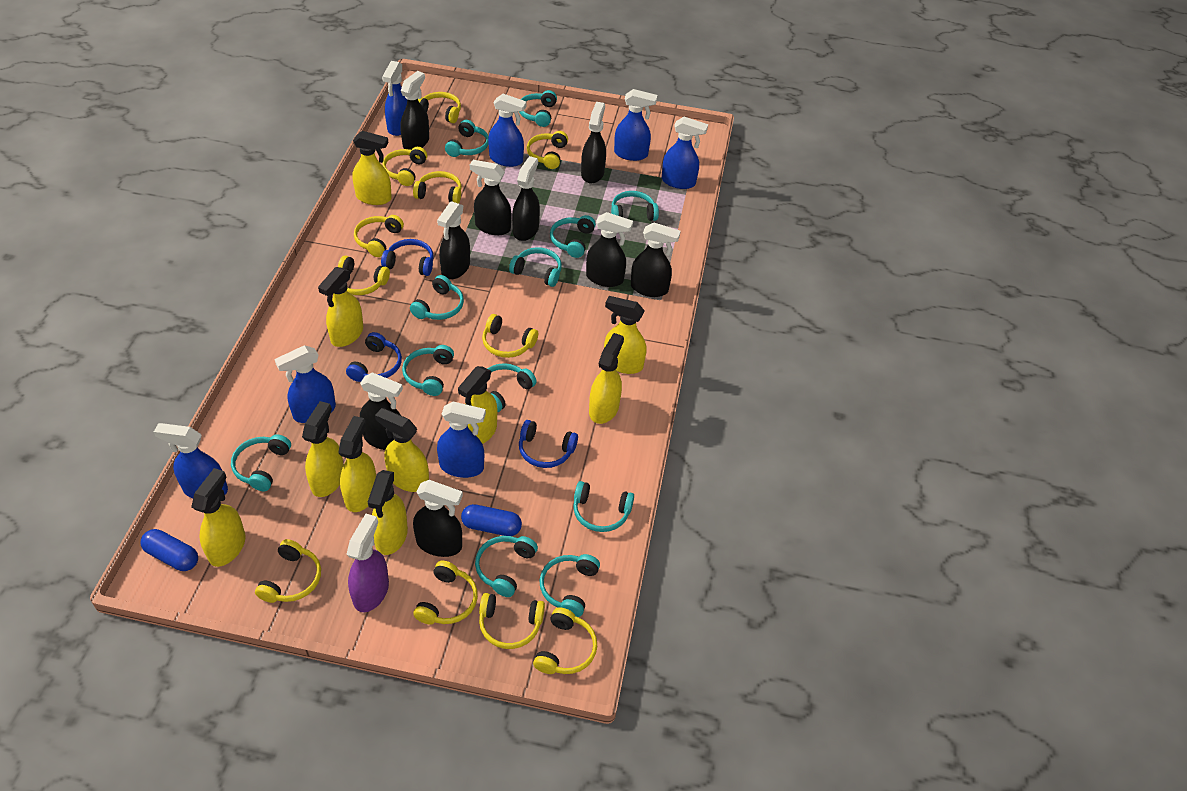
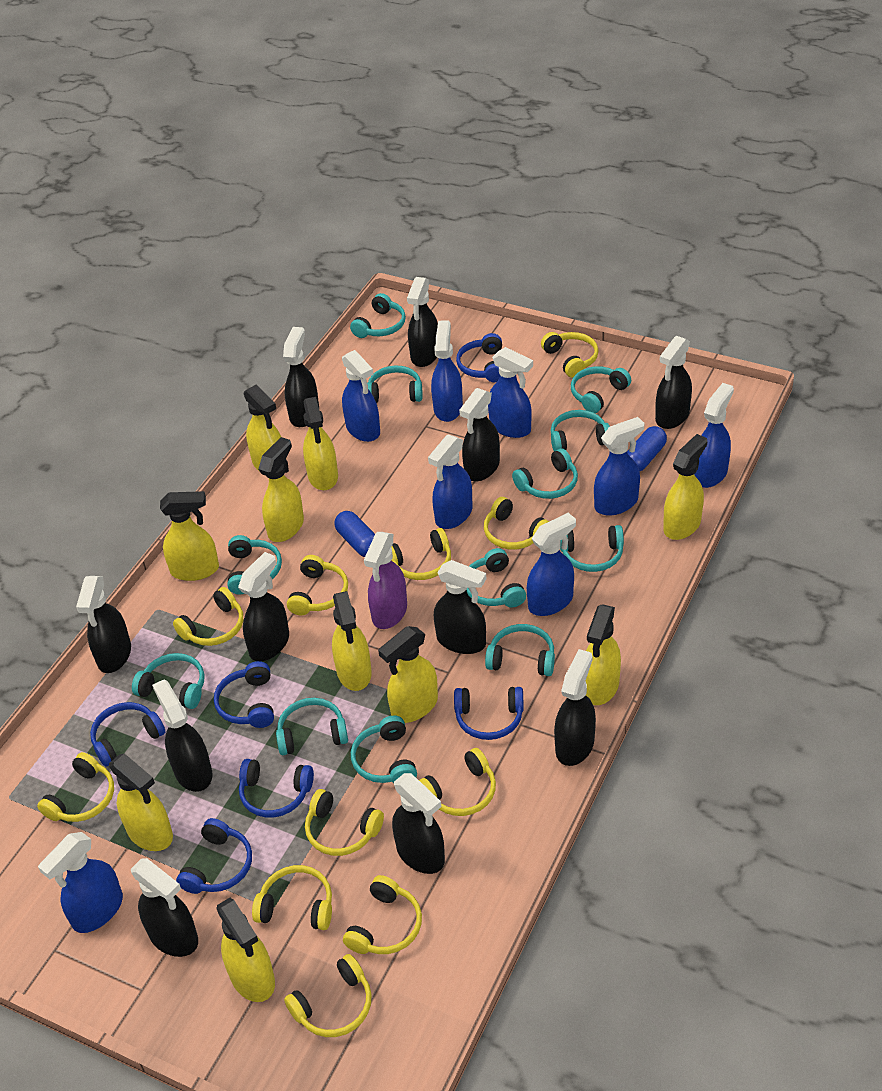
black spray bottle: 9 -> 11
blue headphones: 3 -> 6
blue spray bottle: 7 -> 8

